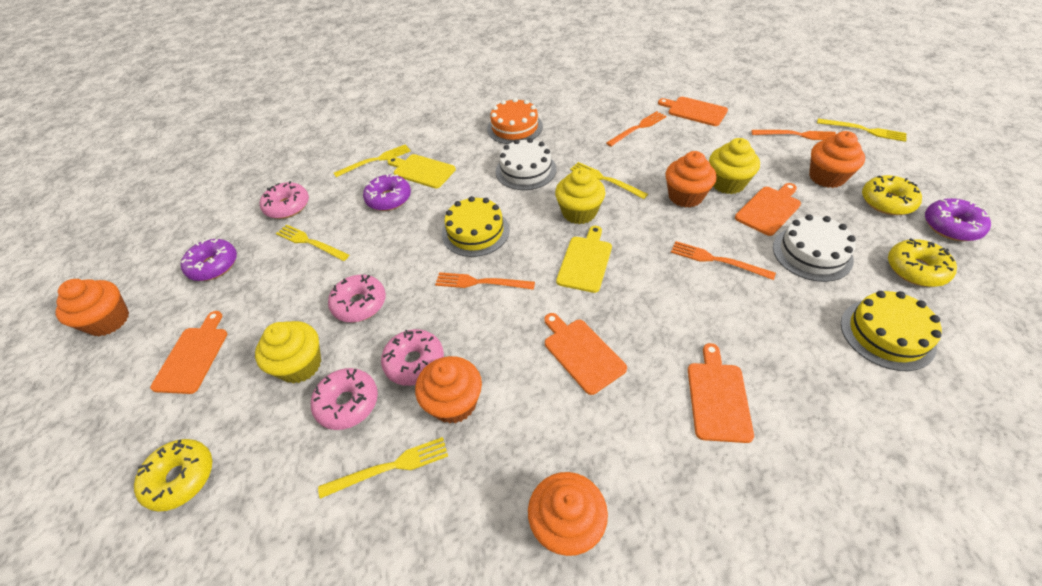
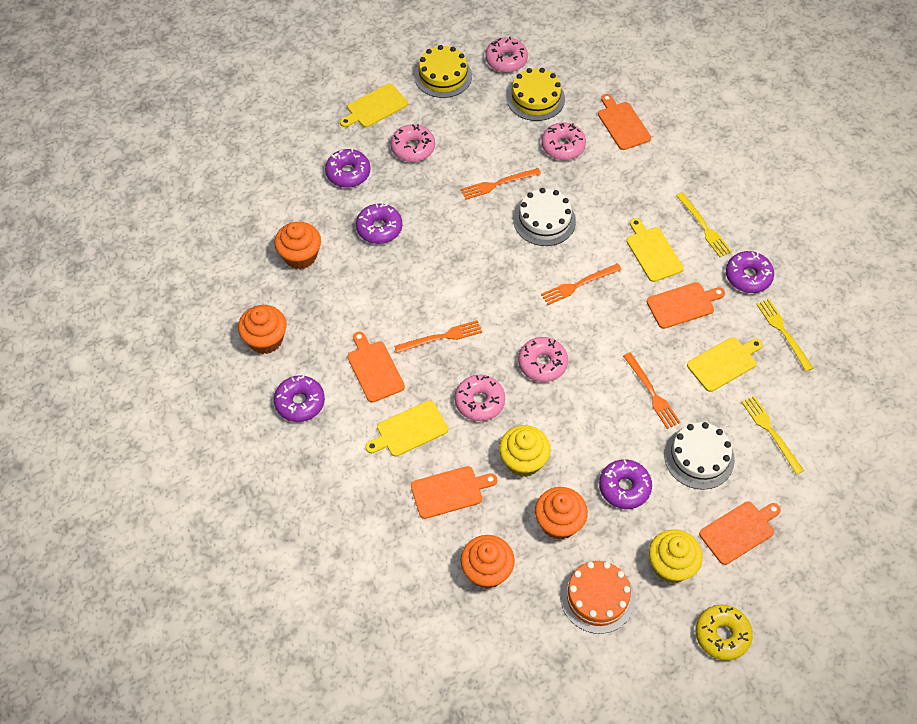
orange cupcake: 5 -> 4
pink donut: 4 -> 5
purple donut: 3 -> 5
yellow cupcake: 3 -> 2
yellow cutting board: 2 -> 4
yellow donut: 3 -> 1
yellow fork: 5 -> 3

